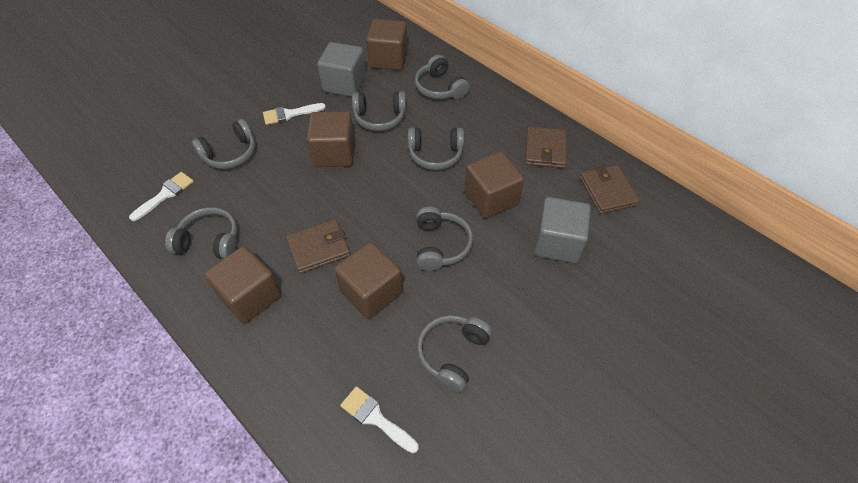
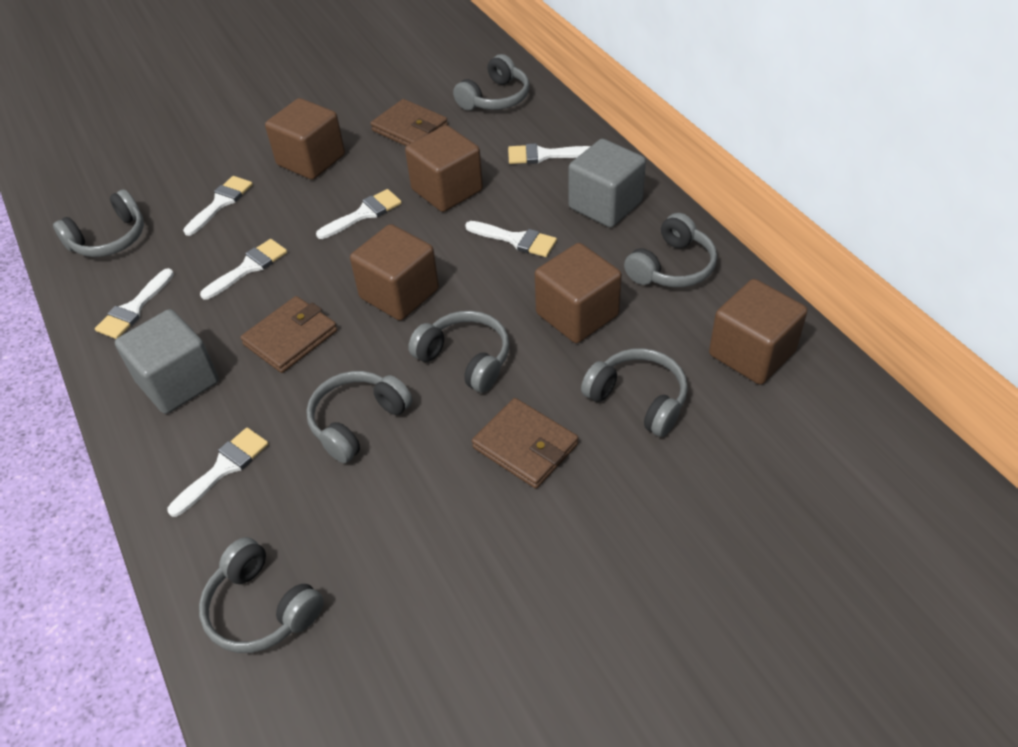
white brush: 3 -> 7

